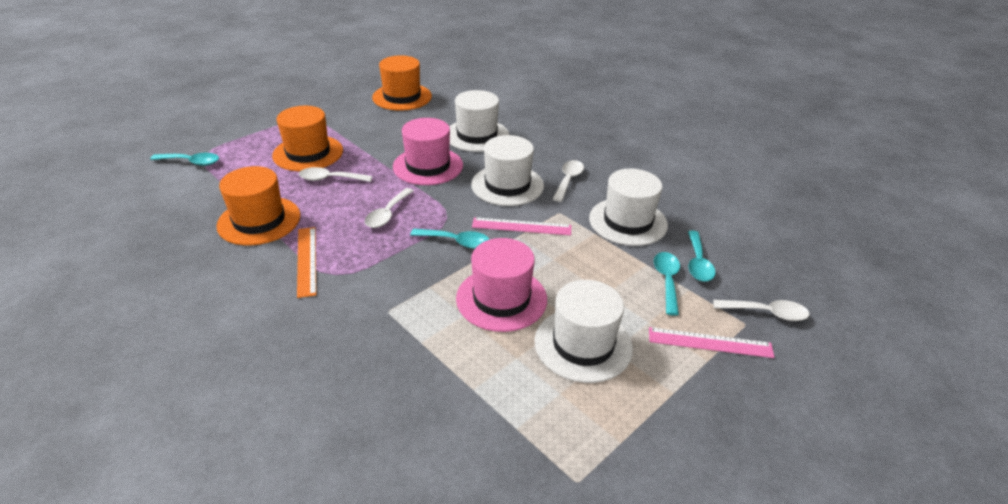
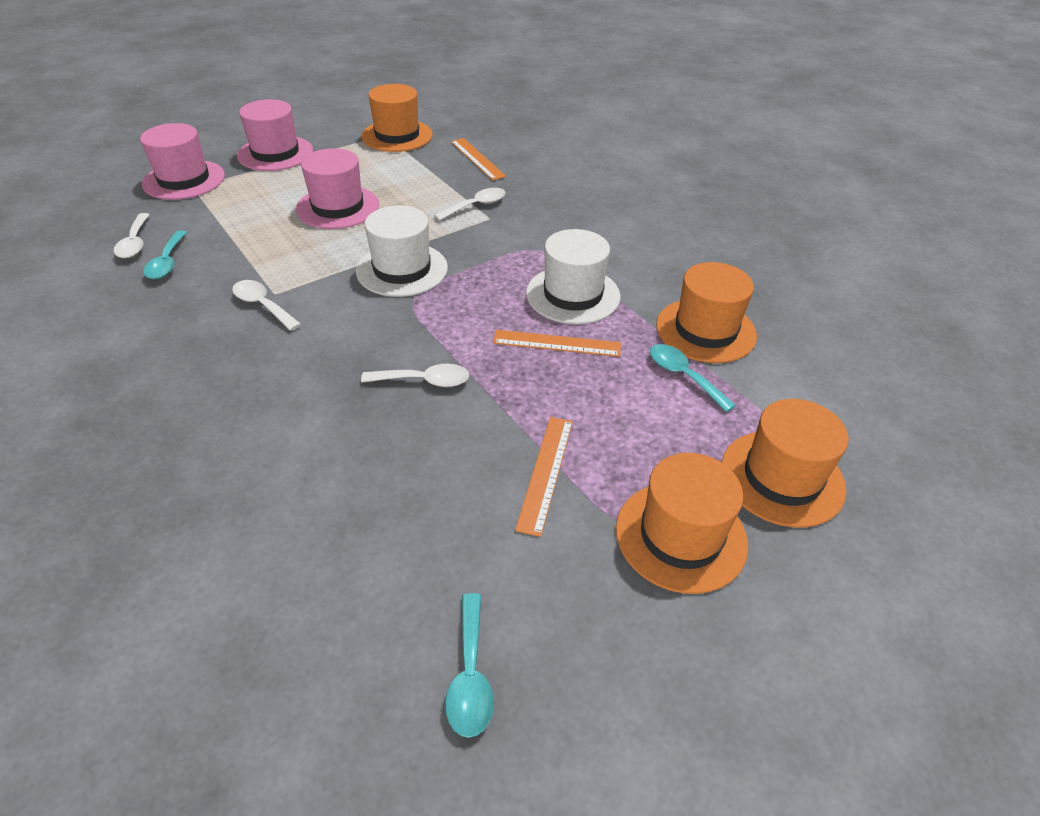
orange hat: 3 -> 4
orange ruler: 1 -> 3
pink hat: 2 -> 3
pink ruler: 2 -> 0
turquoise spoon: 4 -> 3
white hat: 4 -> 2

